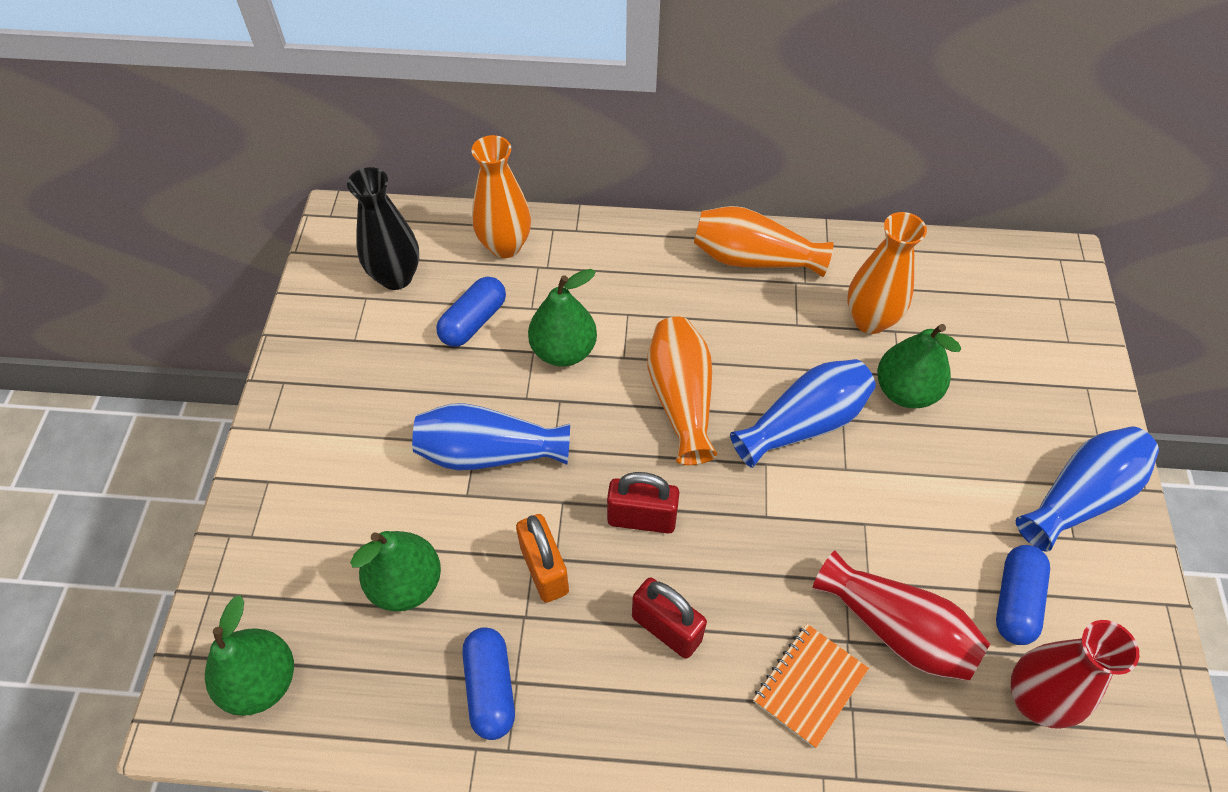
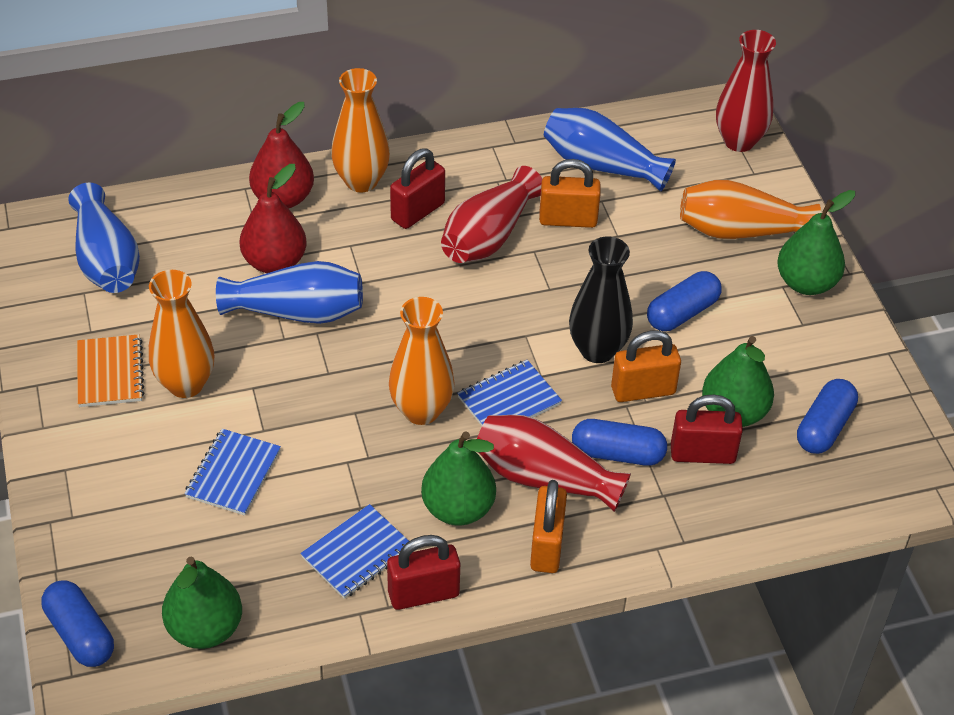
blue capsule: 3 -> 4
blue notebook: 0 -> 3
orange padlock: 1 -> 3
red padlock: 2 -> 3
red pear: 0 -> 2
red vase: 2 -> 3

